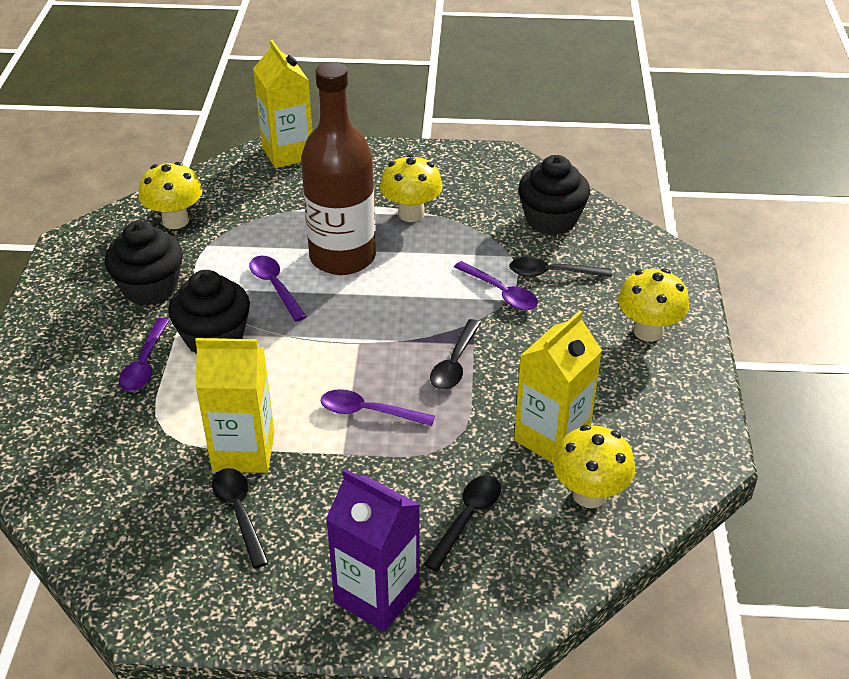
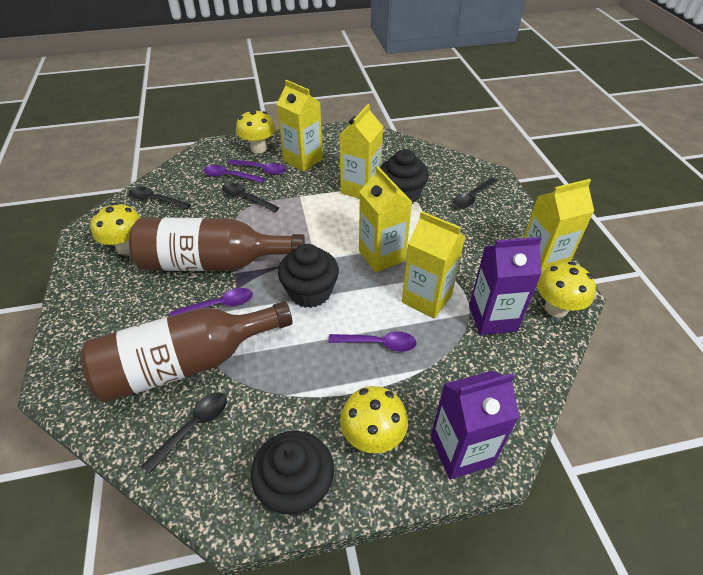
brown bottle: 1 -> 2
purple carton: 1 -> 2
yellow carton: 3 -> 5

